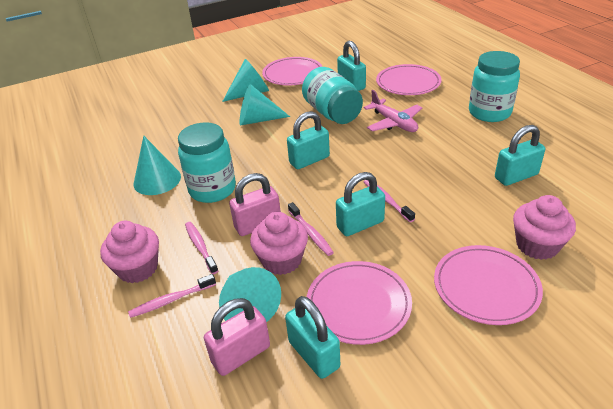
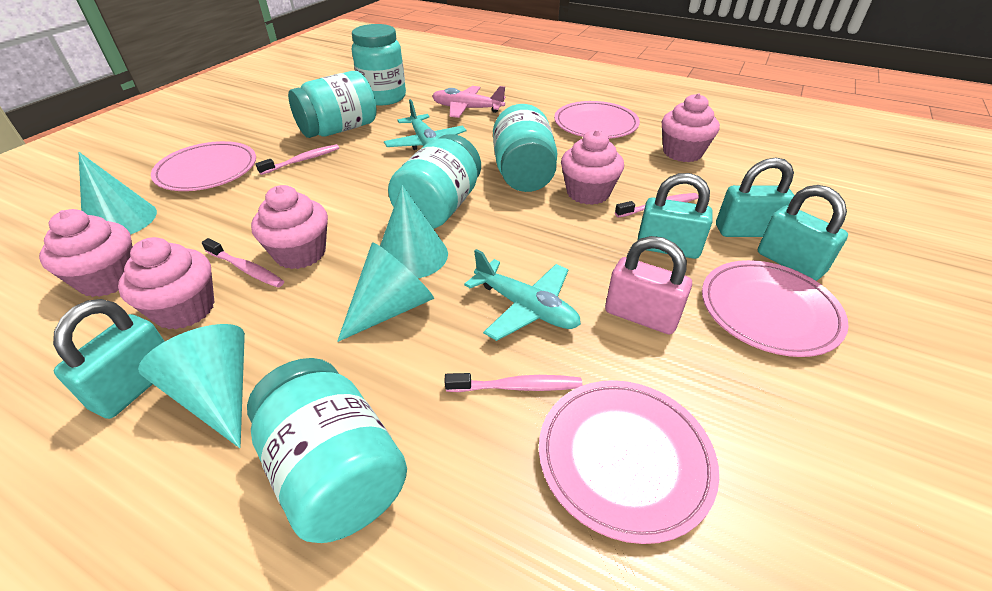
pink cupcake: 3 -> 5
pink padlock: 2 -> 1
turquoise jar: 3 -> 5
turquoise padlock: 5 -> 4
turquoise plane: 0 -> 2

